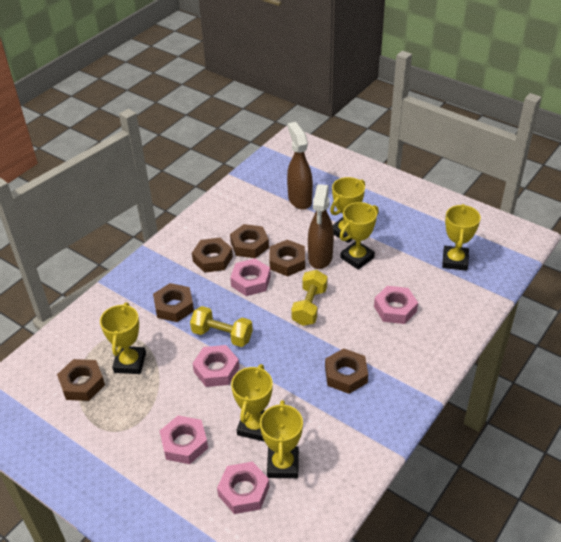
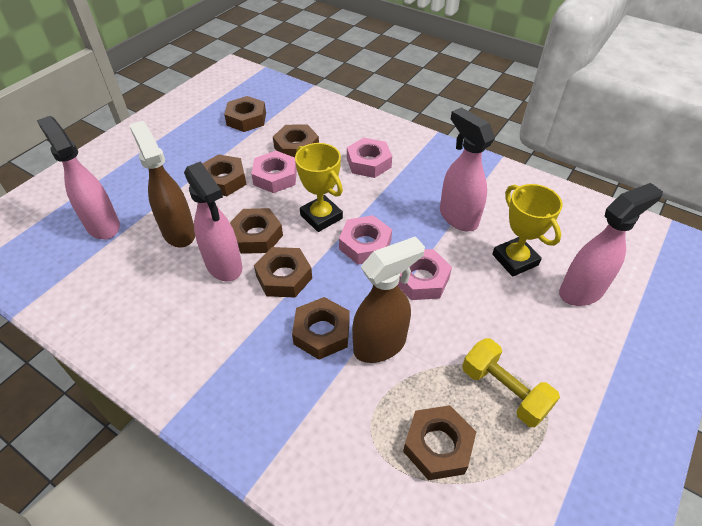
brown nut: 6 -> 7
pink nut: 5 -> 4
pink spray bottle: 0 -> 4
yellow dumbbell: 2 -> 1
yellow trophy: 6 -> 2

